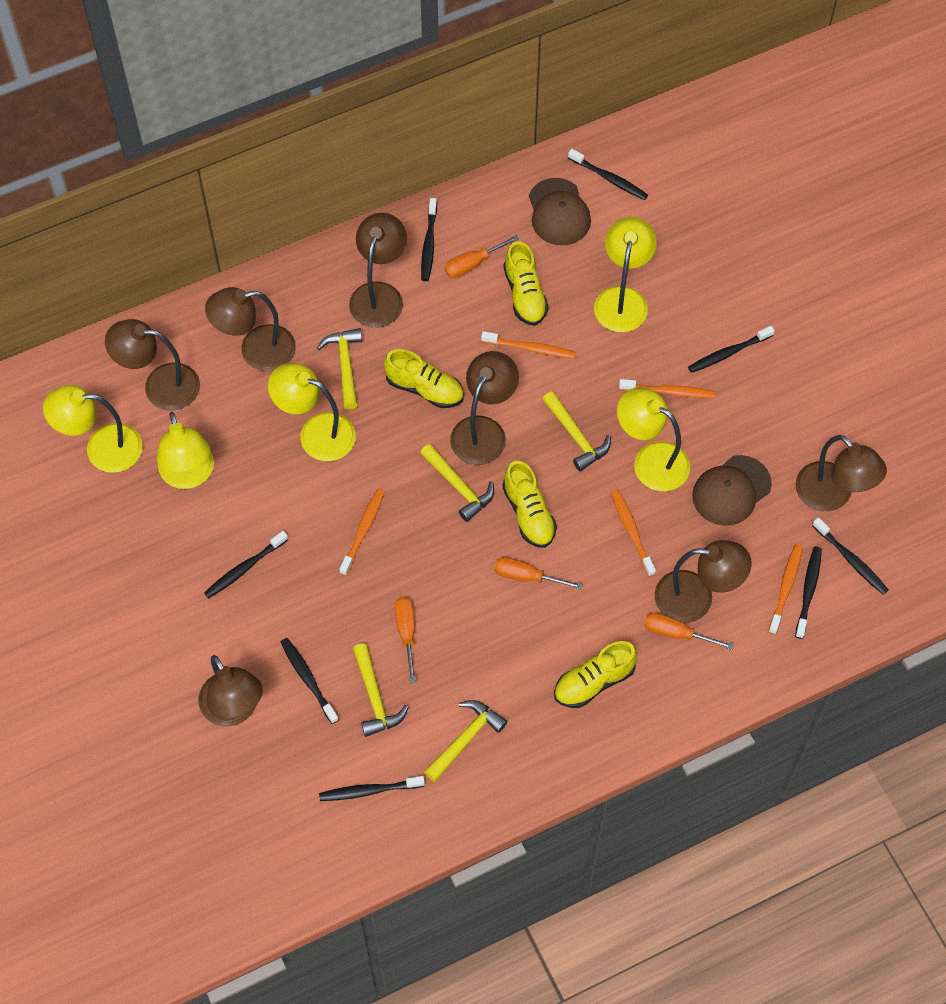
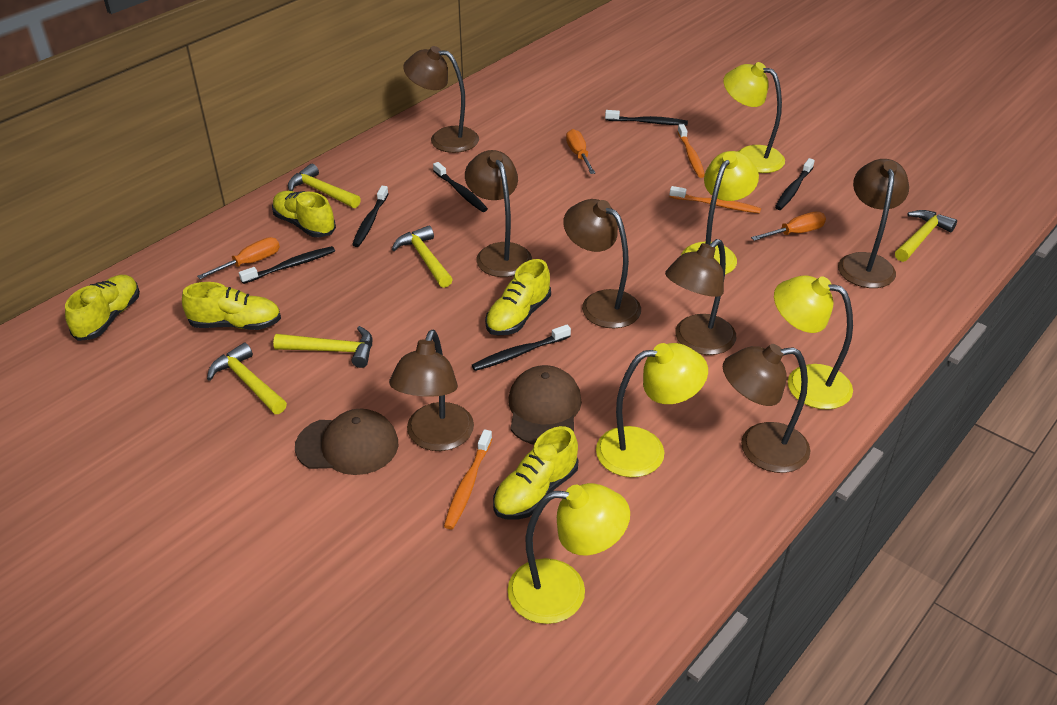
black toothbrush: 8 -> 6
orange screwdriver: 4 -> 3
orange toothbrush: 5 -> 3
yellow shoe: 4 -> 5

